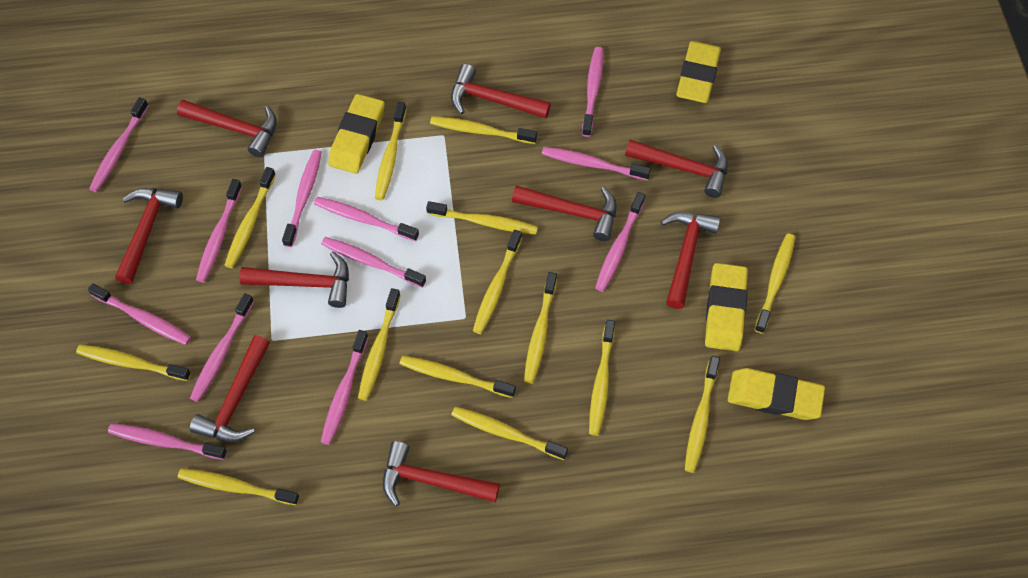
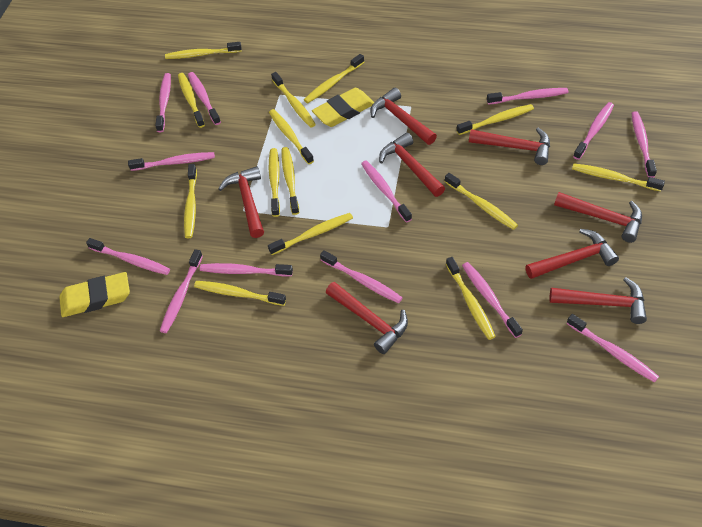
pink toothbrush: 12 -> 13
red hammer: 9 -> 8
yellow eraser: 4 -> 2

